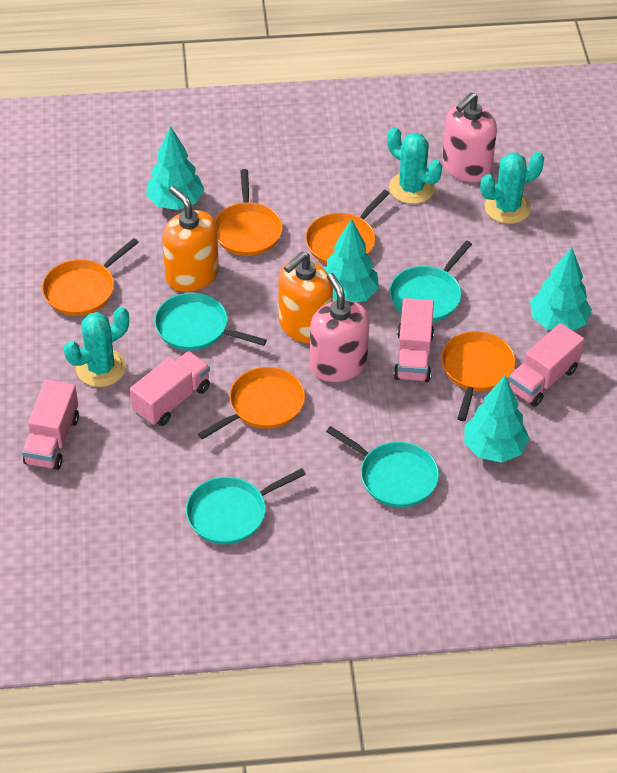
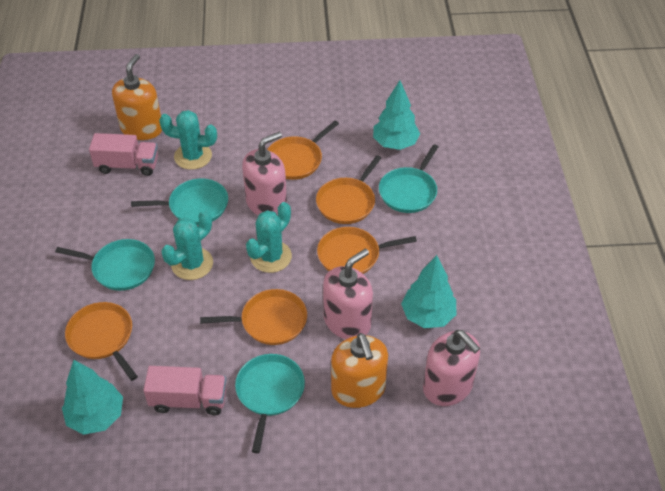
pink soap dispenser: 2 -> 3
pink truck: 4 -> 2
turquoise tree: 4 -> 3

